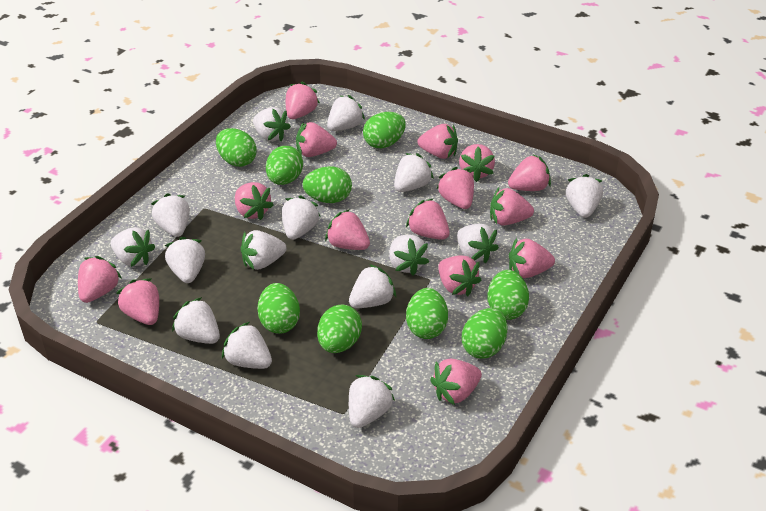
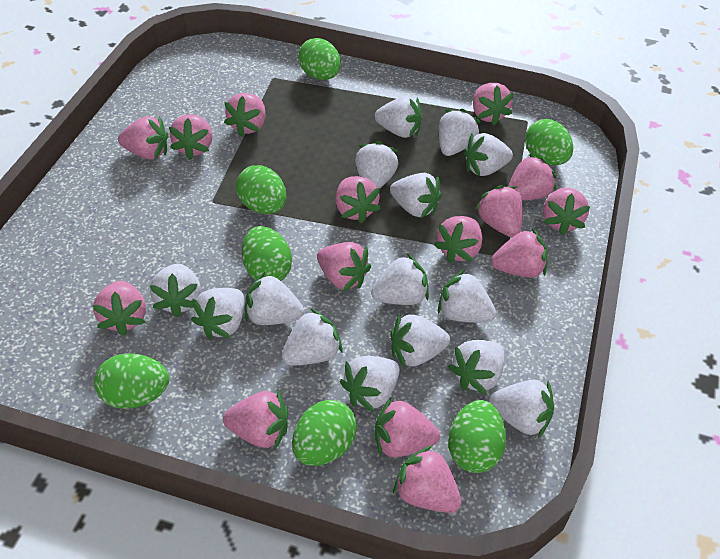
green egg: 9 -> 7

